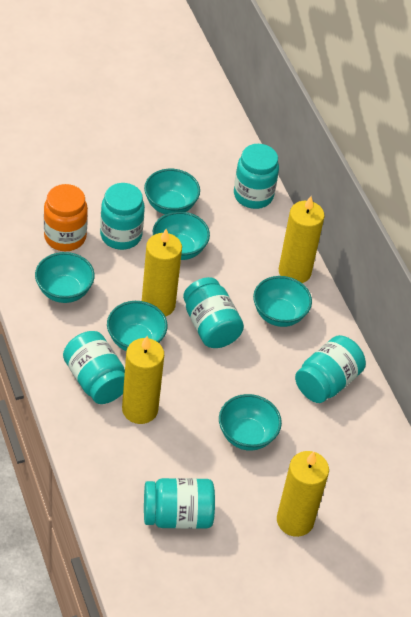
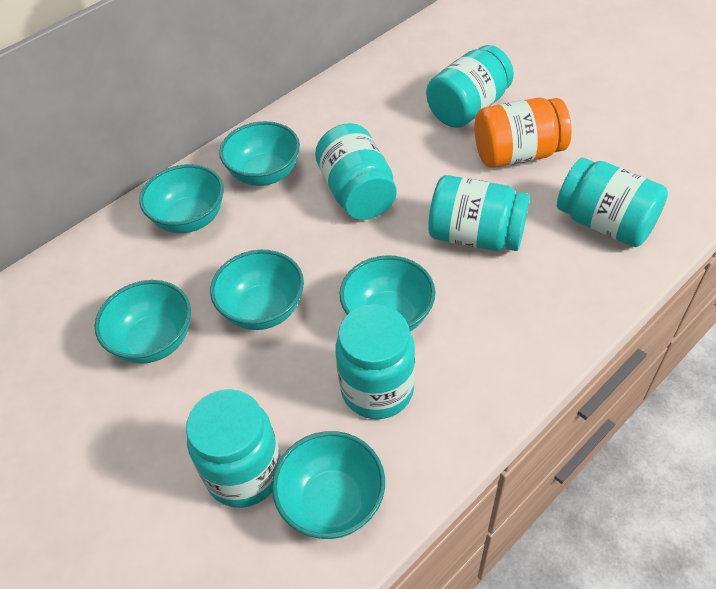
yellow candle: 4 -> 0

